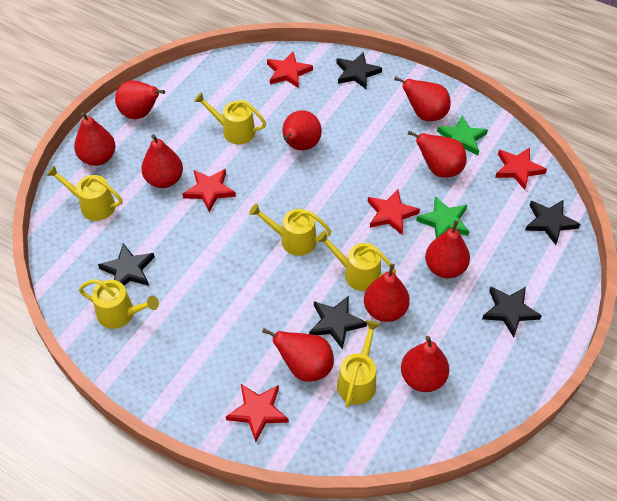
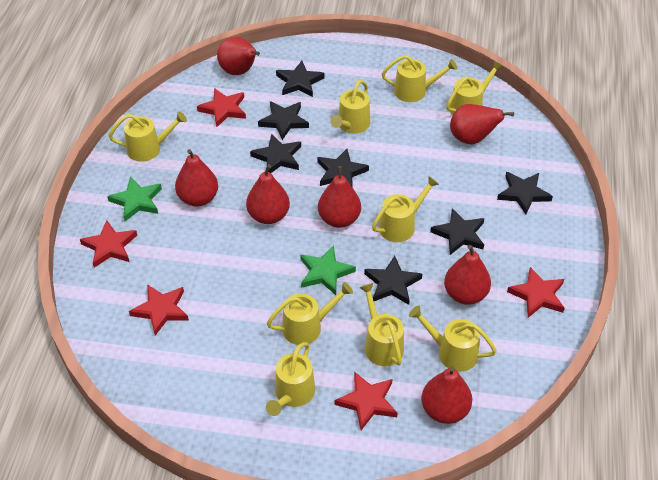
black star: 5 -> 7
red pear: 10 -> 7
yellow watering can: 6 -> 9

